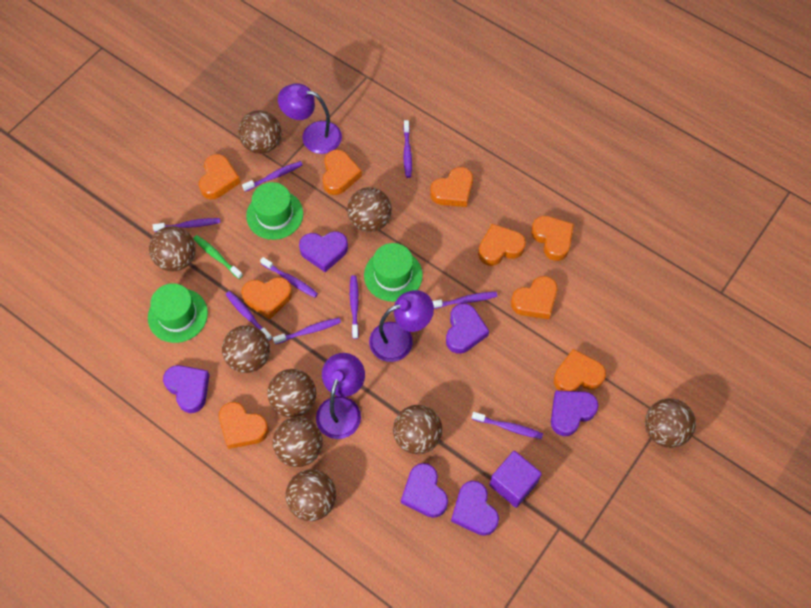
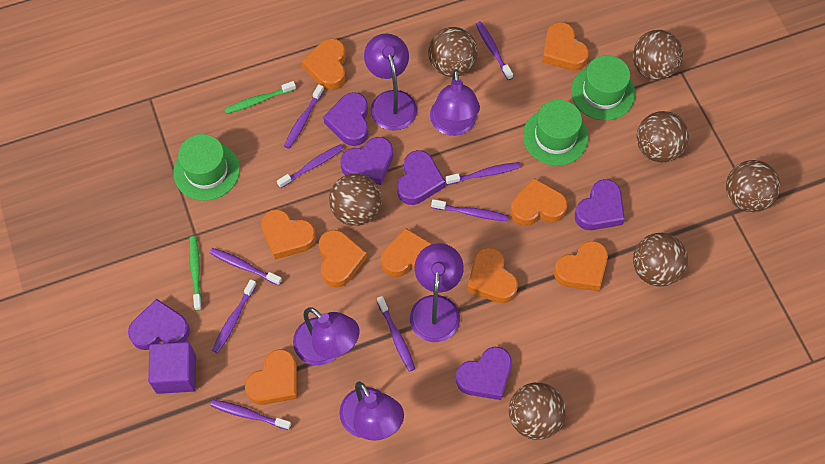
brown ball: 9 -> 7
green toothbrush: 1 -> 2
purple lamp: 3 -> 5

